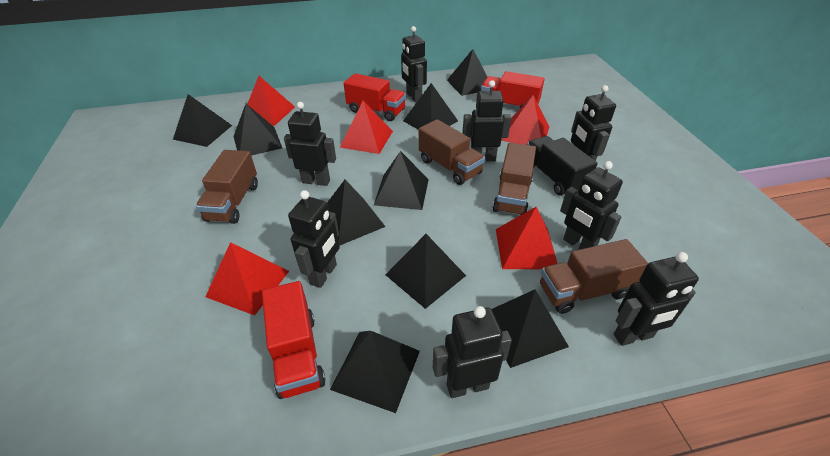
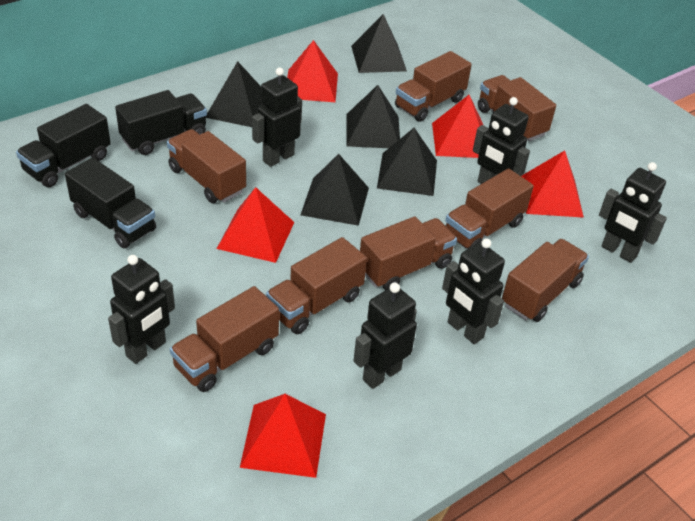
black pyramid: 9 -> 5
black robot: 8 -> 6
black truck: 1 -> 3
brown truck: 4 -> 8
red truck: 3 -> 0

